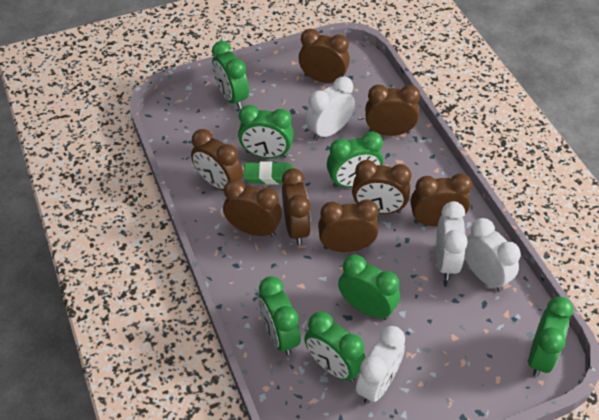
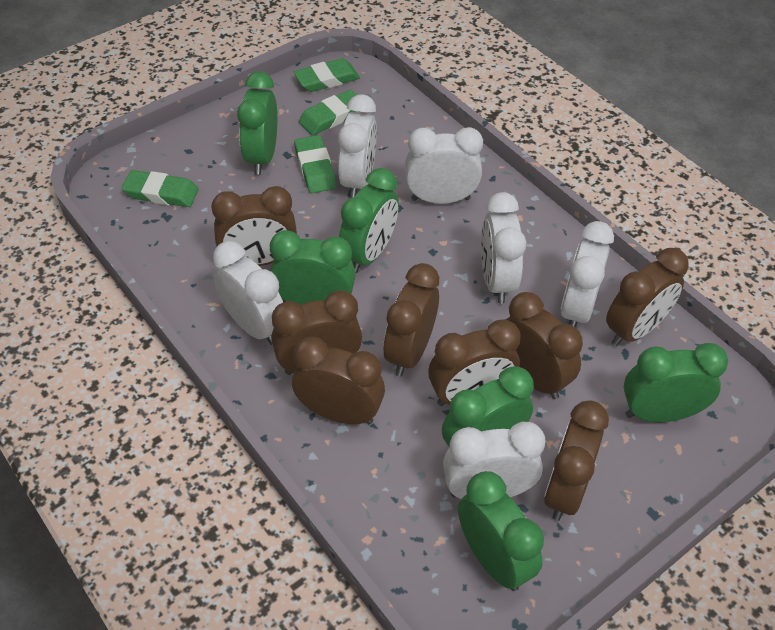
green clock: 7 -> 6
green eraser: 1 -> 4
white clock: 4 -> 6

